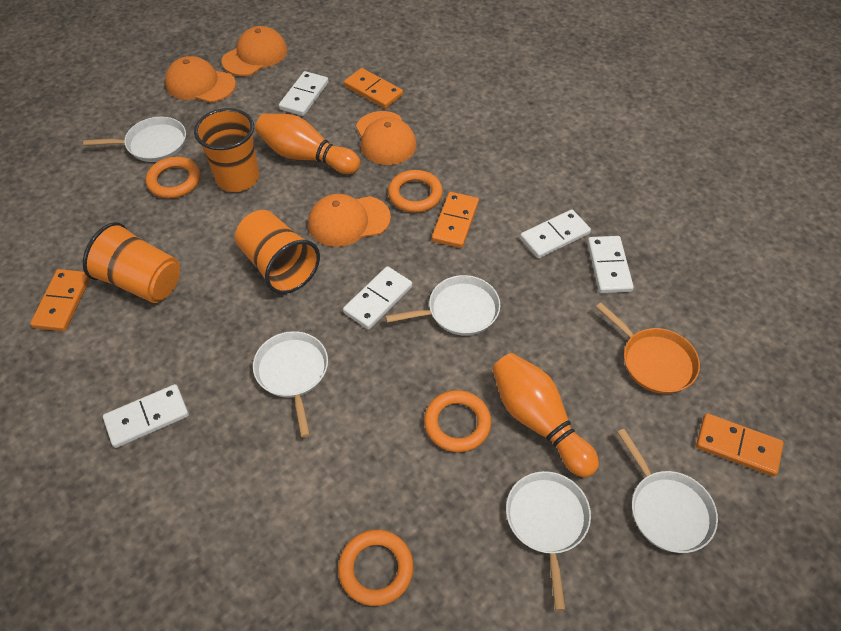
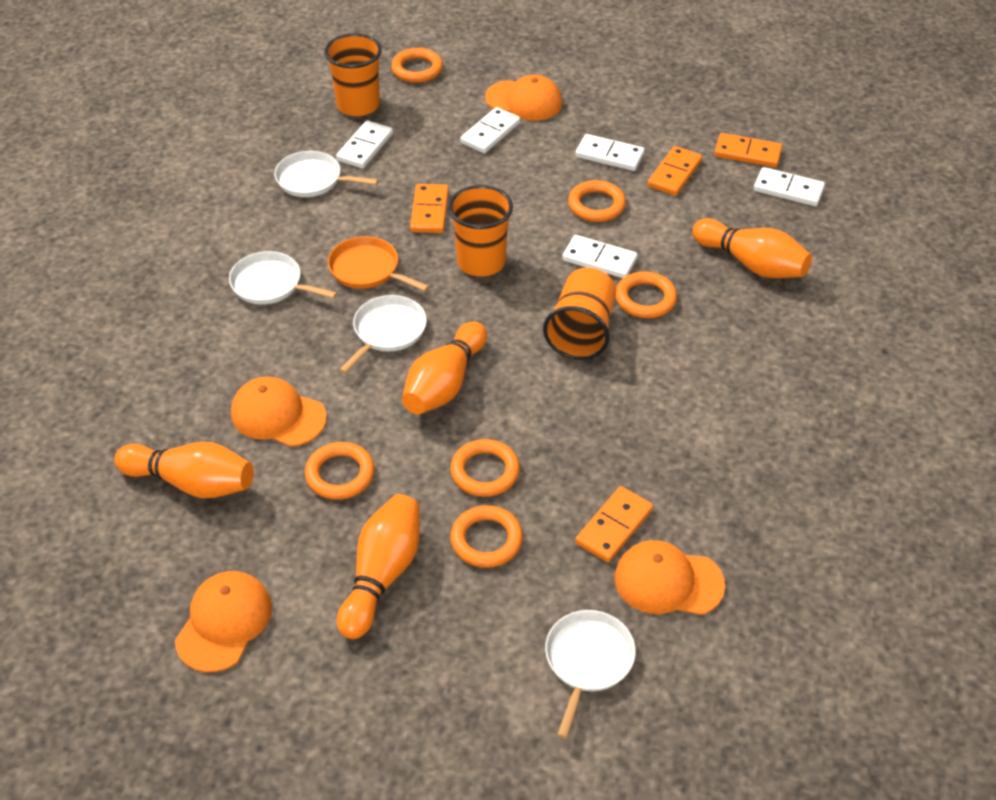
orange bowling pin: 2 -> 4
orange ring: 4 -> 6
white pan: 5 -> 4

